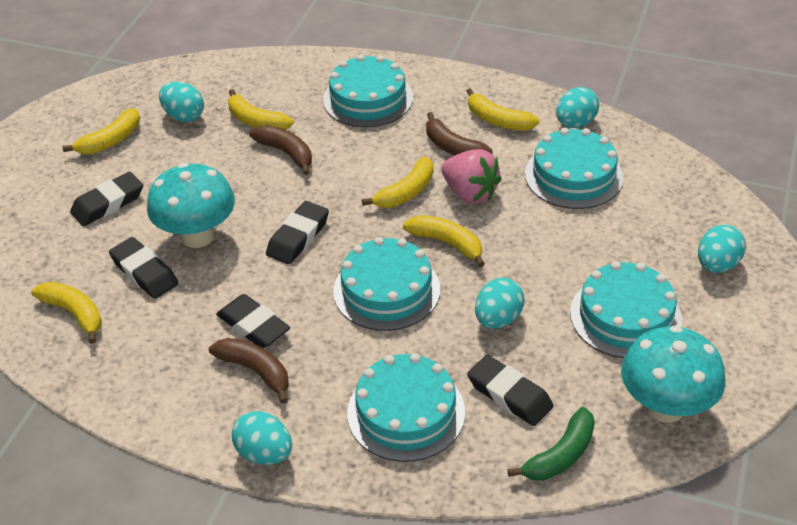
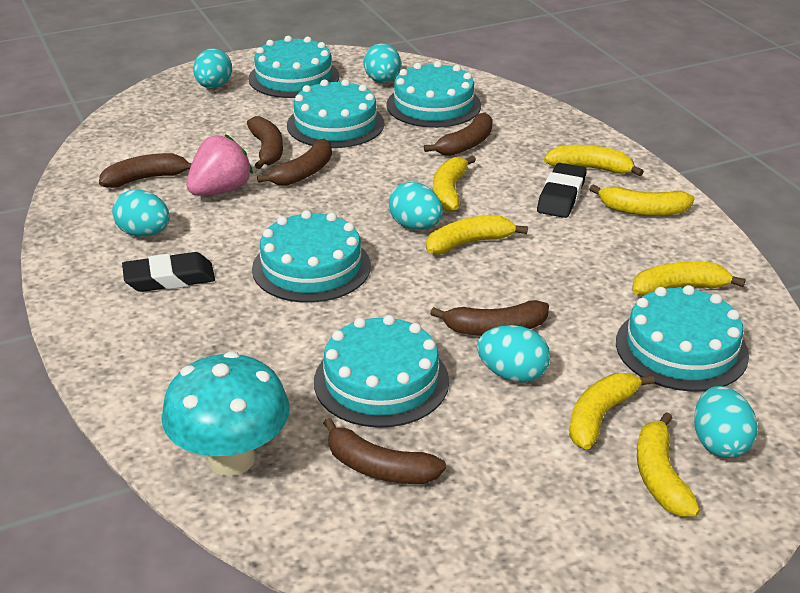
black eraser: 5 -> 2
brown banana: 3 -> 6
green banana: 1 -> 0
turquoise cake: 5 -> 6
turquoise egg: 5 -> 6
turquoise mushroom: 2 -> 1
yellow banana: 6 -> 7

